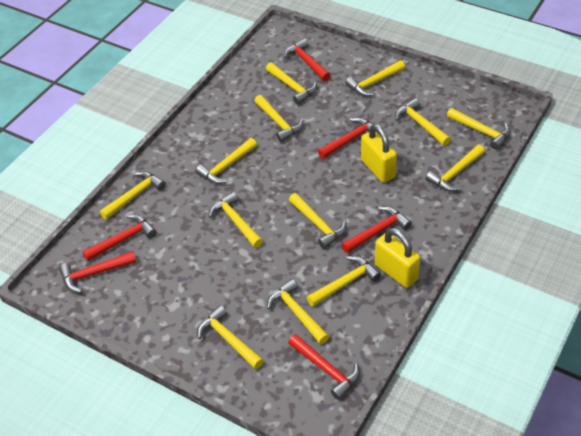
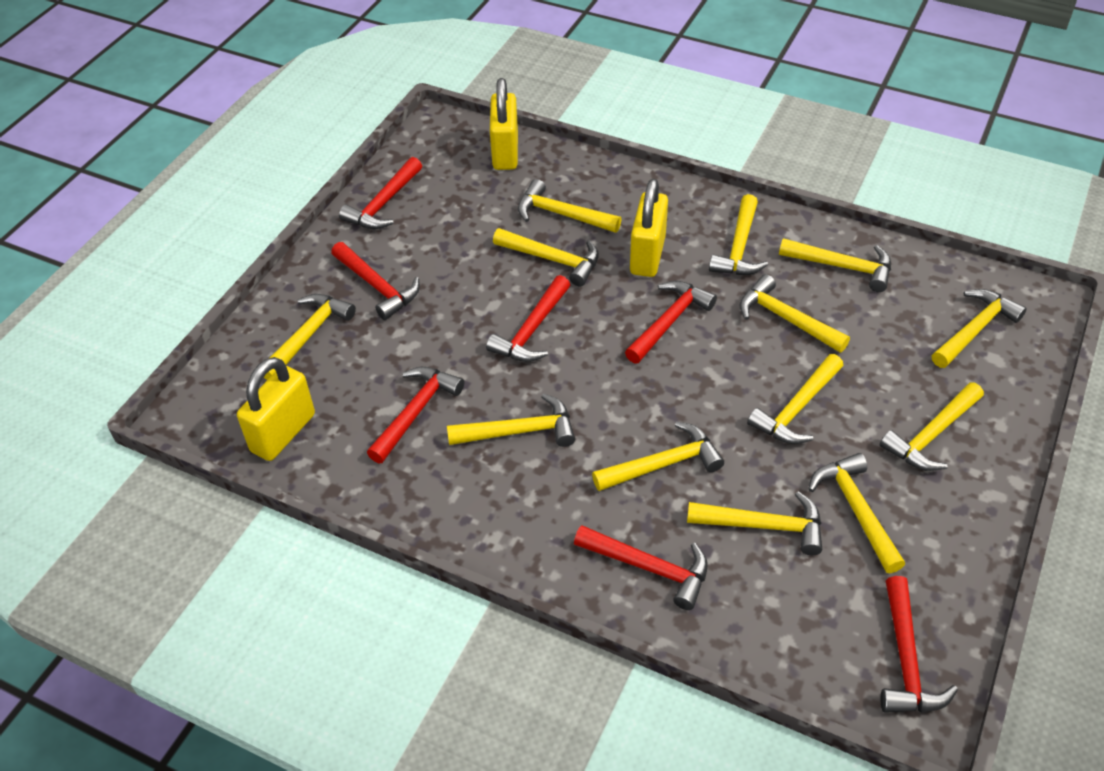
red hammer: 6 -> 7
yellow padlock: 2 -> 3

